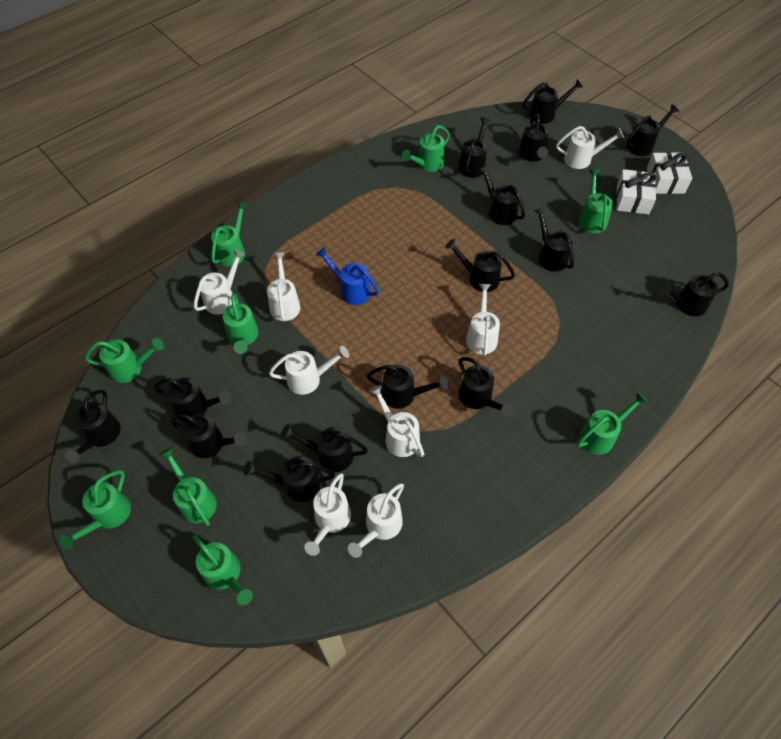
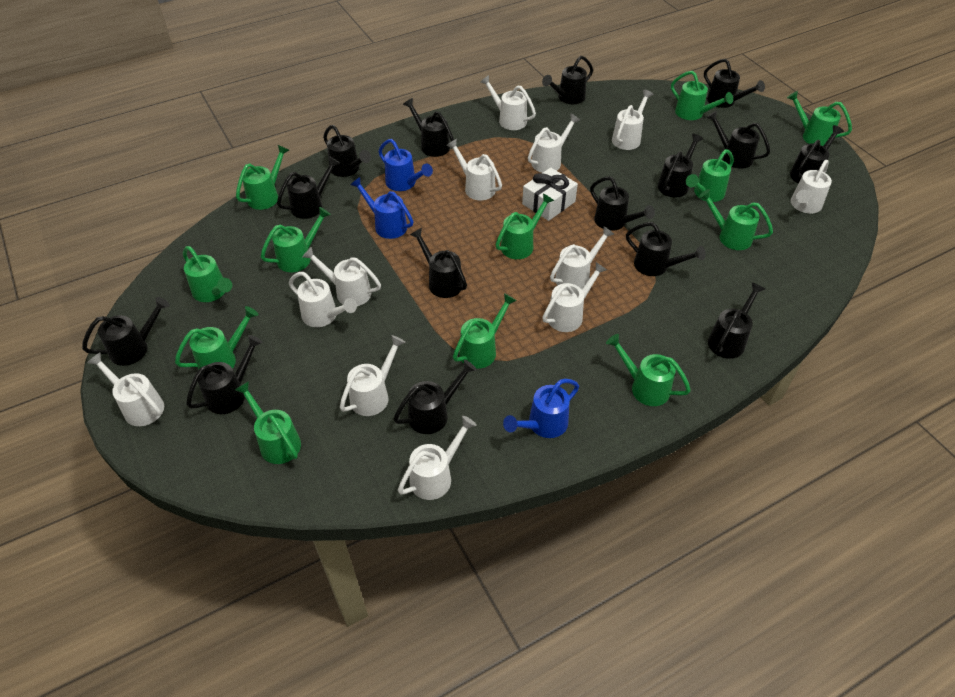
blue watering can: 1 -> 3
green watering can: 9 -> 12
white gift: 2 -> 1
white watering can: 8 -> 12

